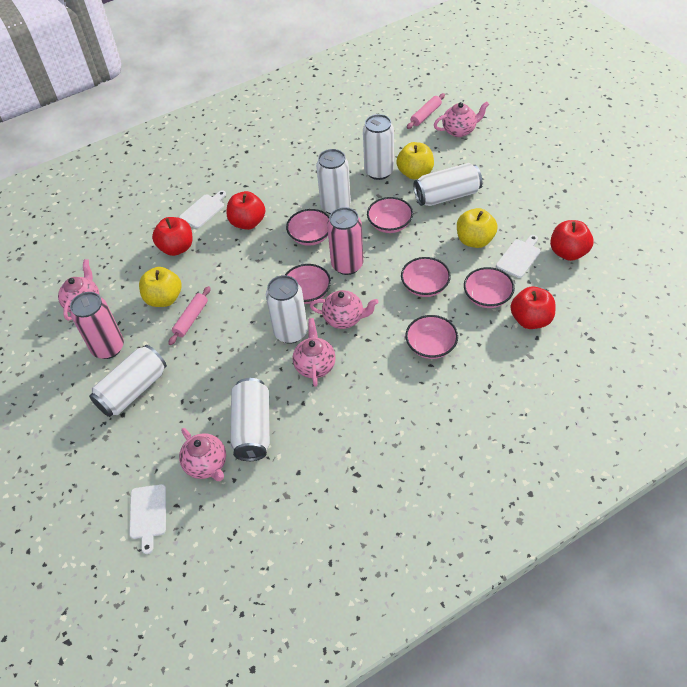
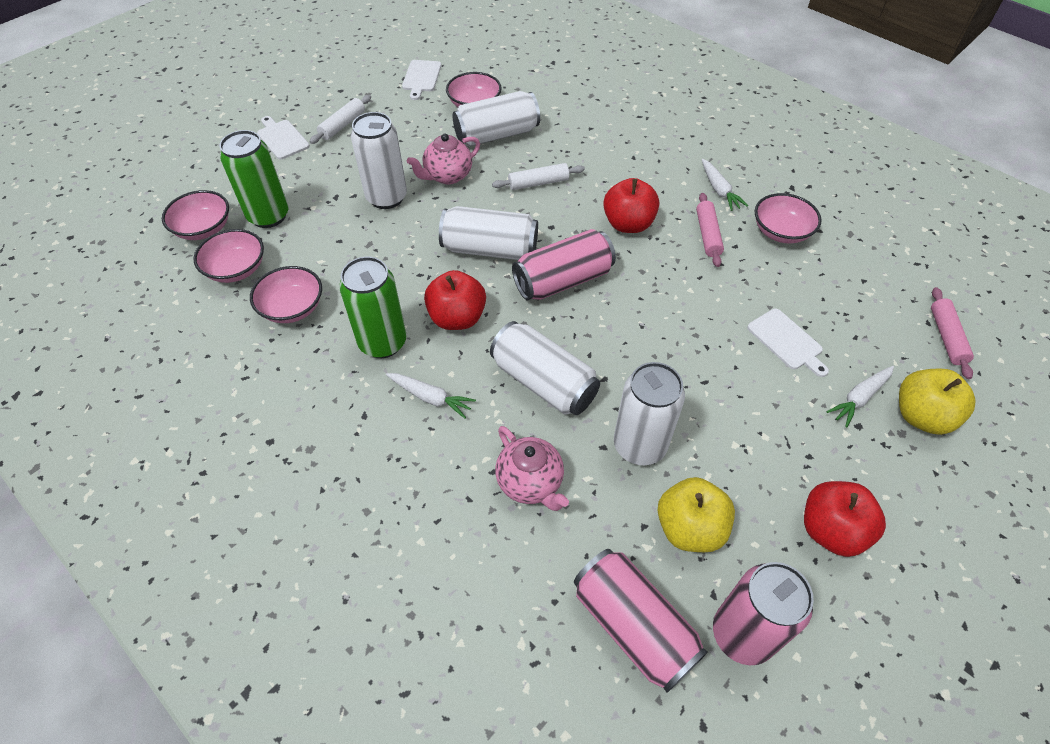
green can: 0 -> 2
pink bowl: 6 -> 5
pink can: 2 -> 3
pink teapot: 5 -> 2
red apple: 4 -> 3
white can: 6 -> 5
white carrot: 0 -> 3
white rolling pin: 0 -> 2
yellow apple: 3 -> 2

